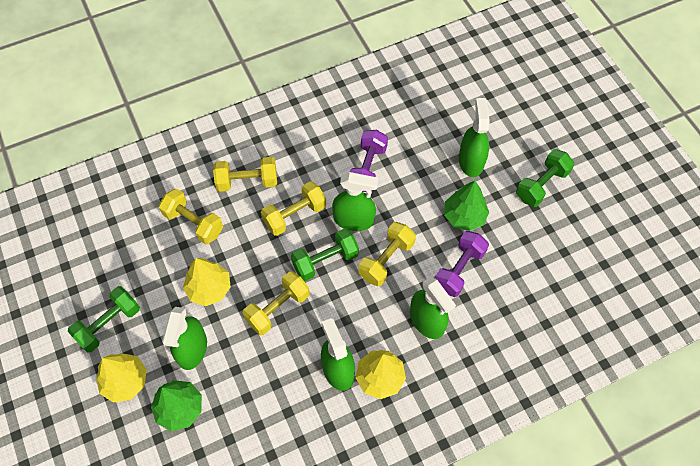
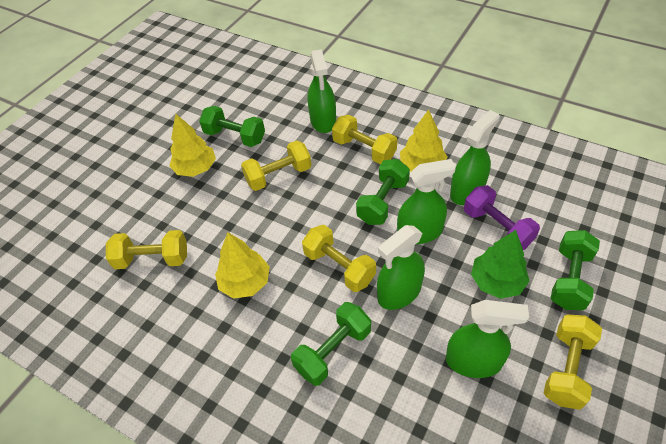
green dumbbell: 3 -> 4
green tree: 2 -> 1
purple dumbbell: 2 -> 1

